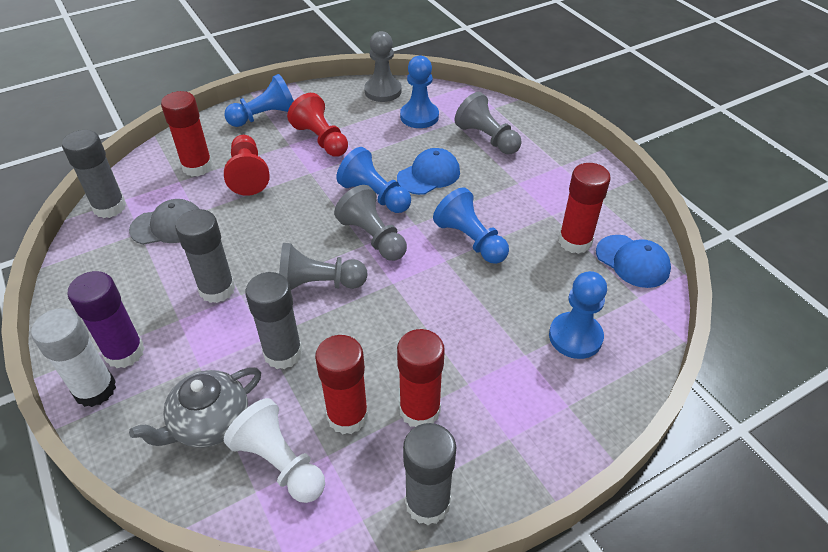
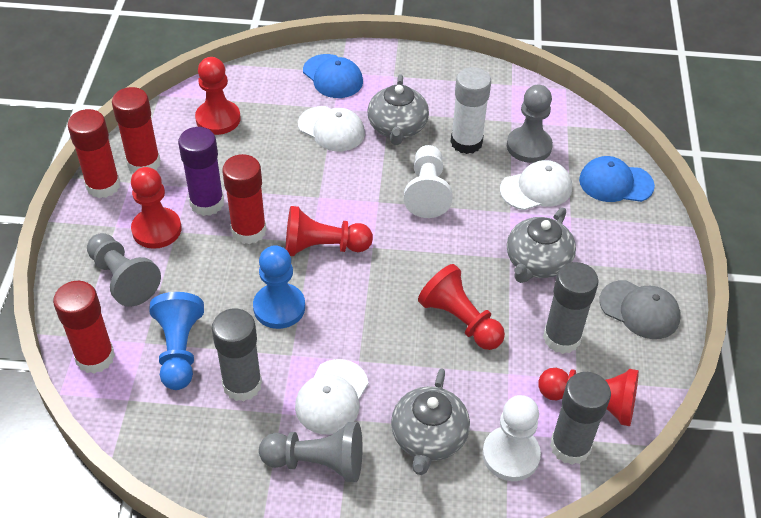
blue pawn: 5 -> 2
grey glue stick: 4 -> 3
grey pawn: 4 -> 3
grey teapot: 1 -> 3
red pawn: 2 -> 5
white cap: 0 -> 3
white pawn: 1 -> 2

